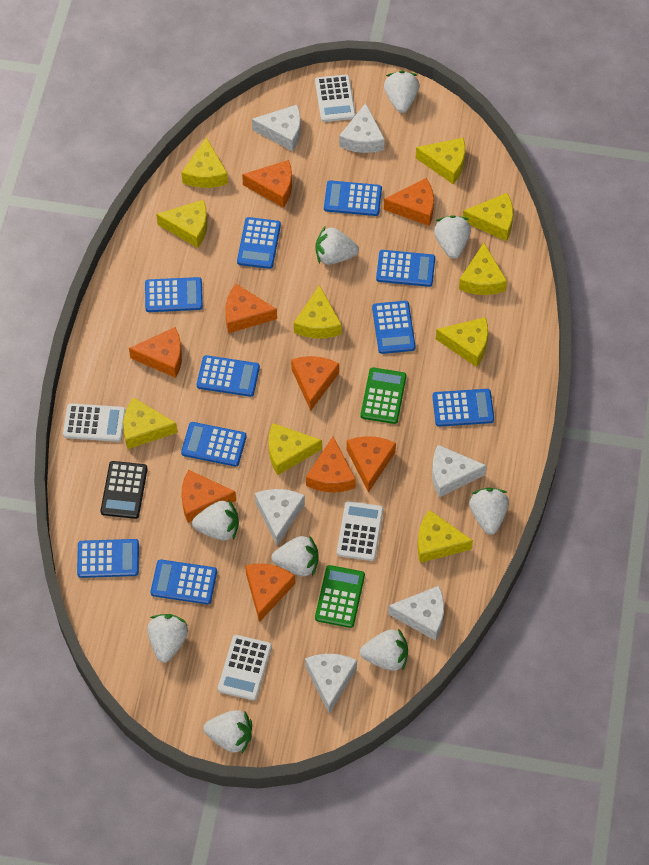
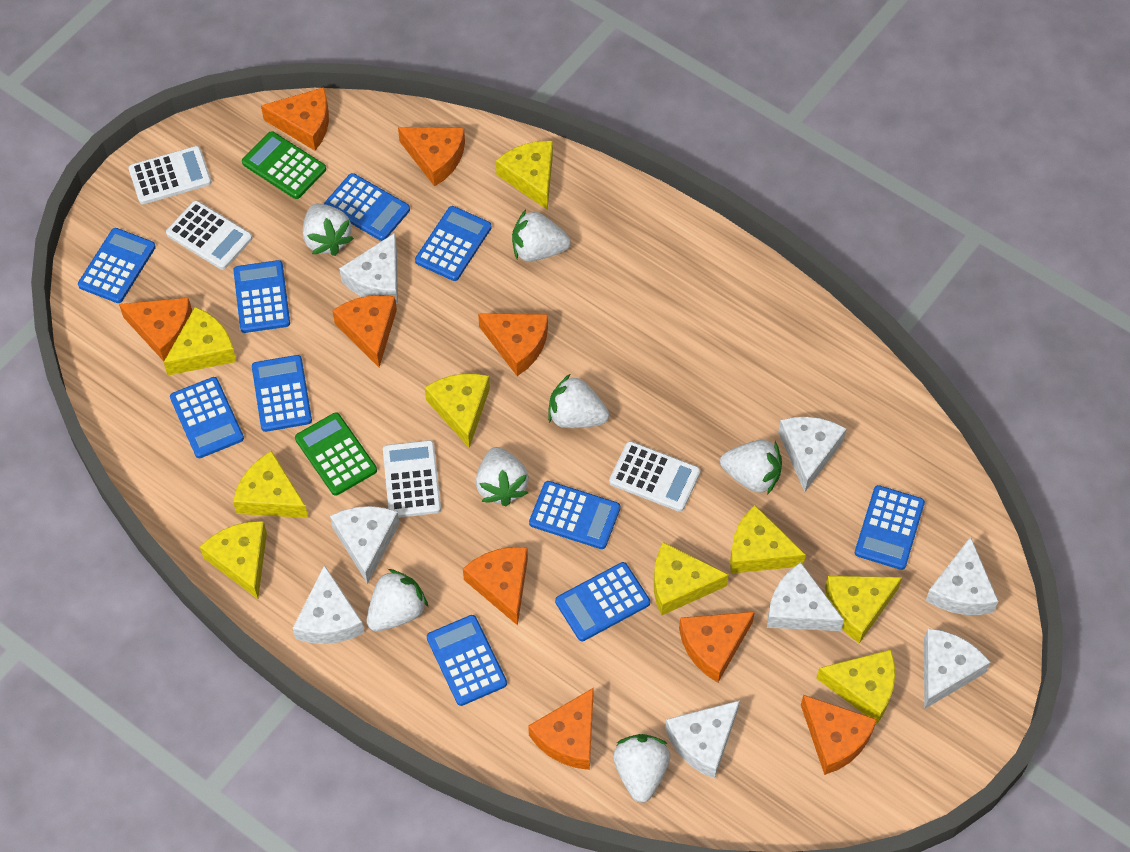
black calculator: 1 -> 0
white cheese: 6 -> 8
white strawberry: 9 -> 7
yellow cheese: 10 -> 9

